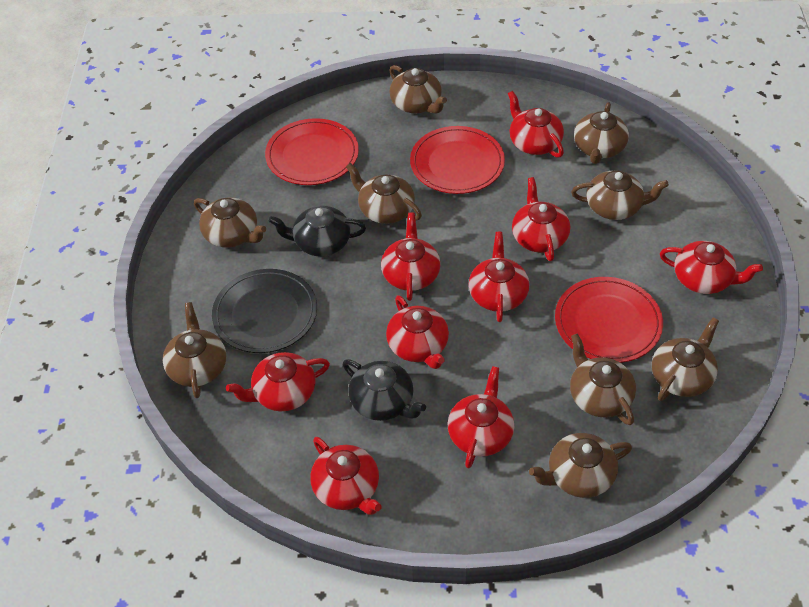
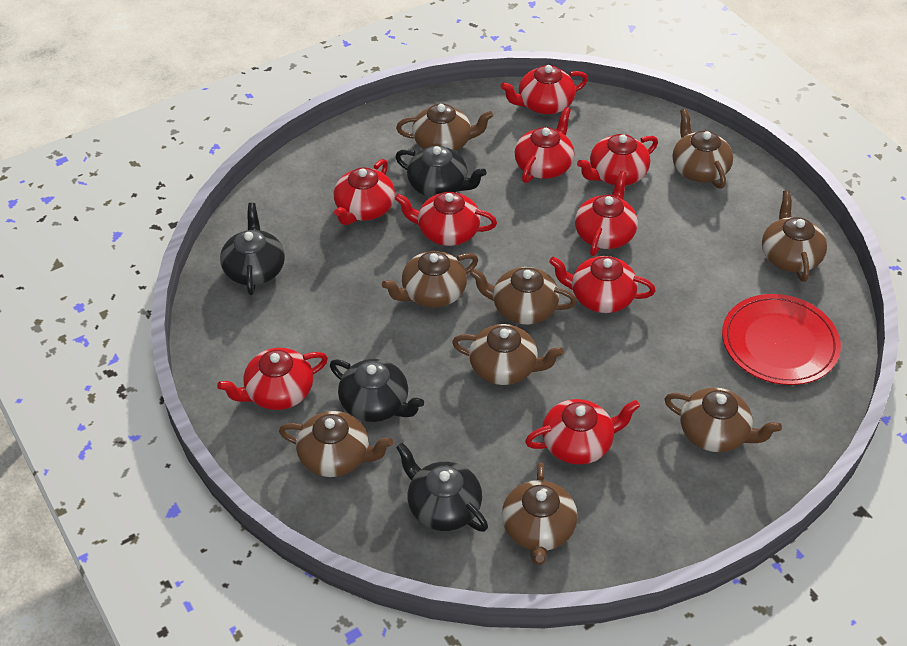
black plate: 1 -> 0
black teapot: 2 -> 4
red plate: 3 -> 1

